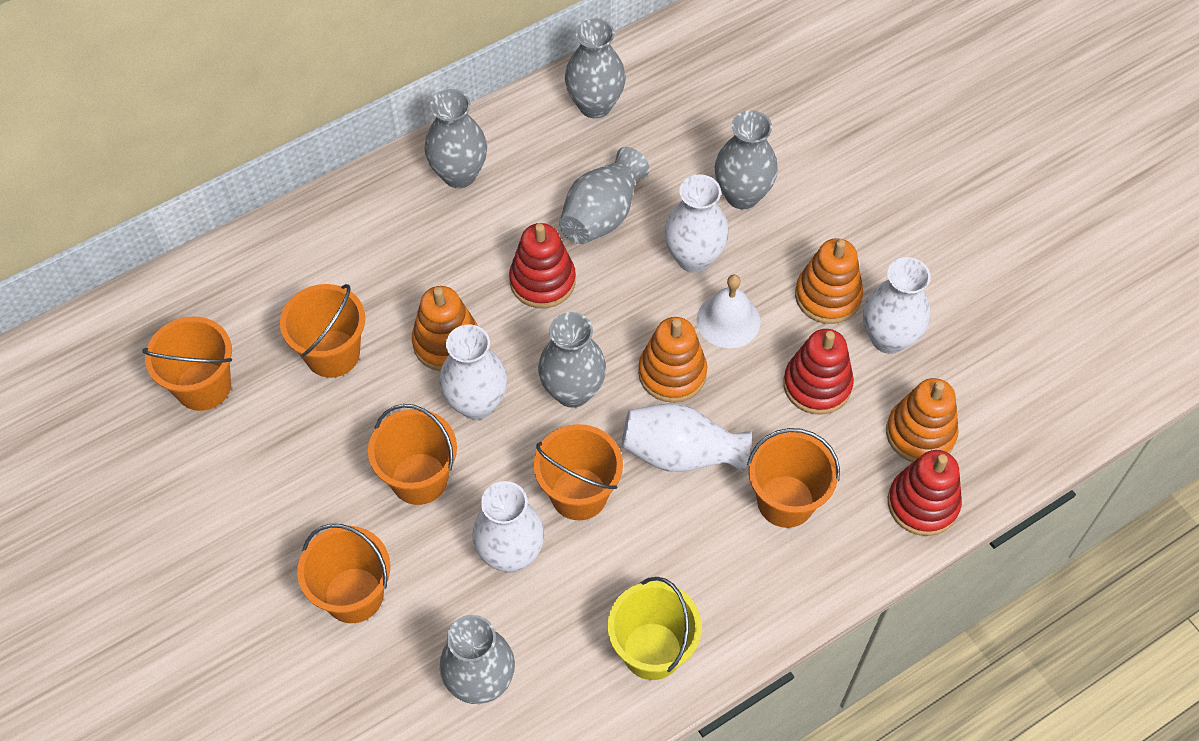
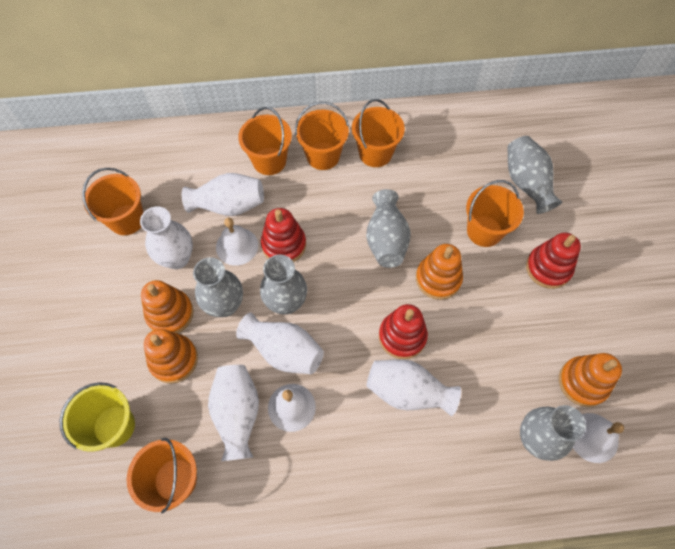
grey vase: 6 -> 5
white bell: 1 -> 3

